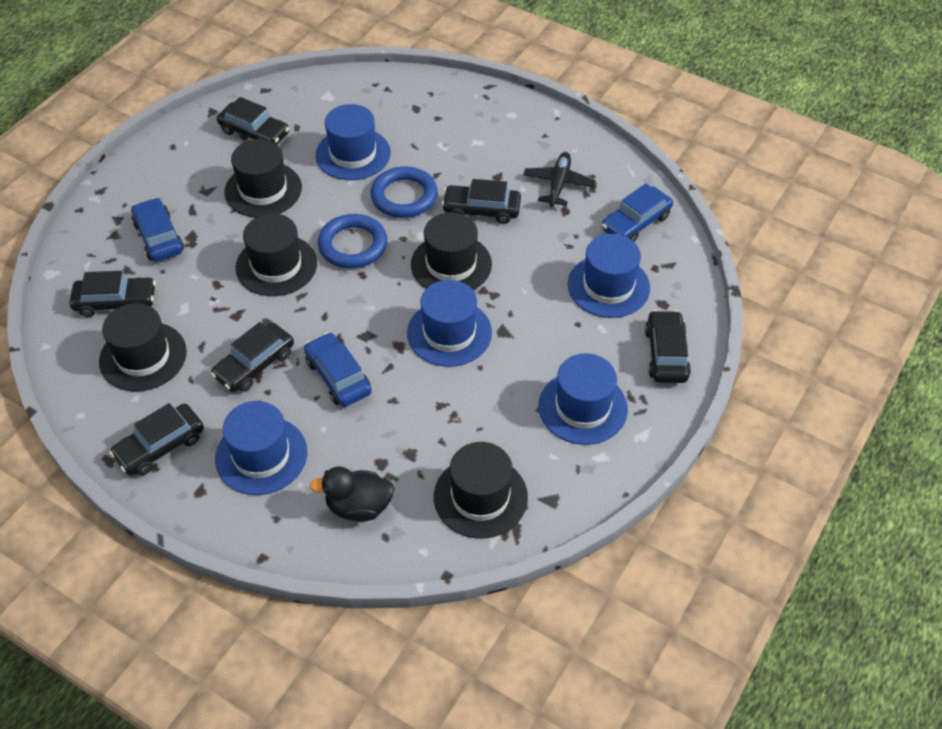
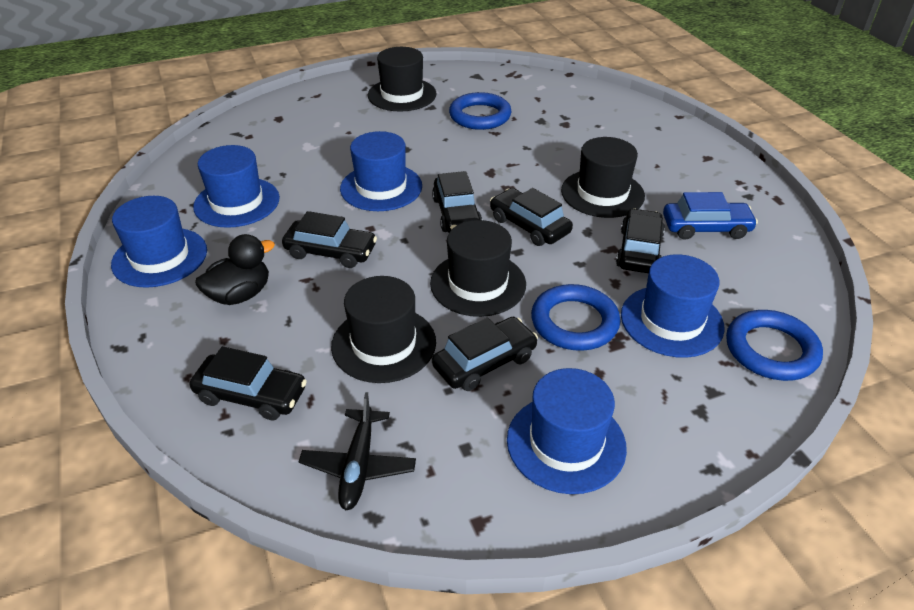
black hat: 5 -> 4
blue car: 3 -> 1
blue ring: 2 -> 3

